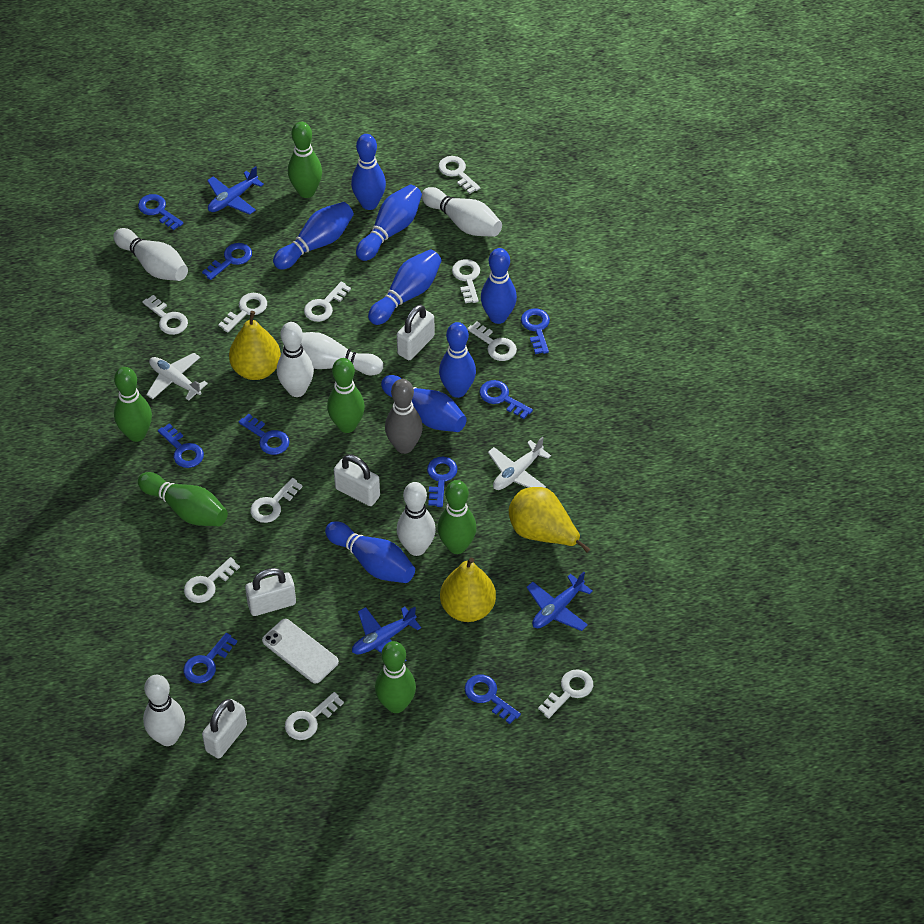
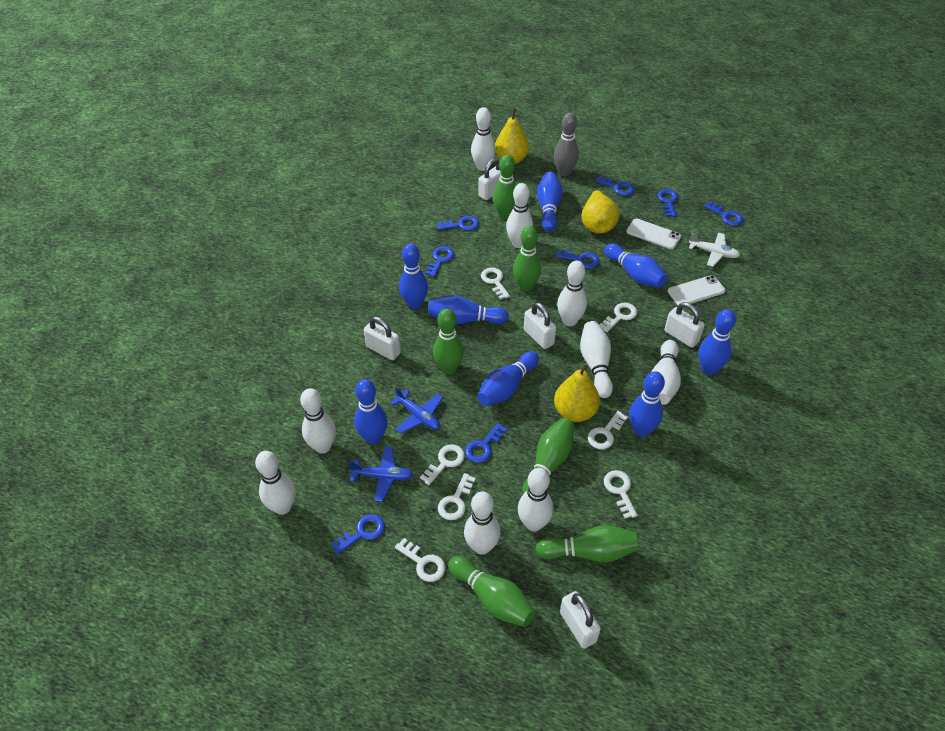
blue key: 9 -> 8
blue plane: 3 -> 2
white bowling pin: 6 -> 9
white key: 10 -> 7
white padlock: 4 -> 5
white phone: 1 -> 2
white plane: 2 -> 1

